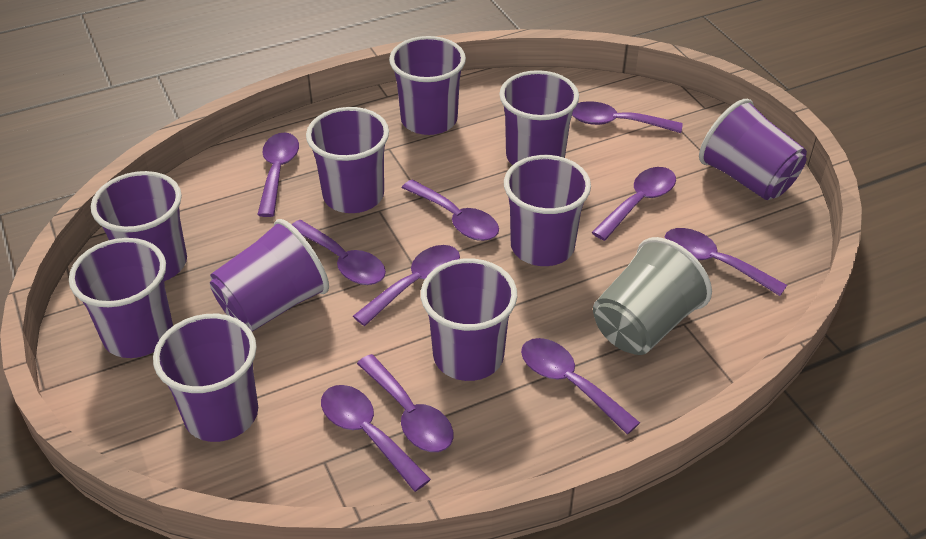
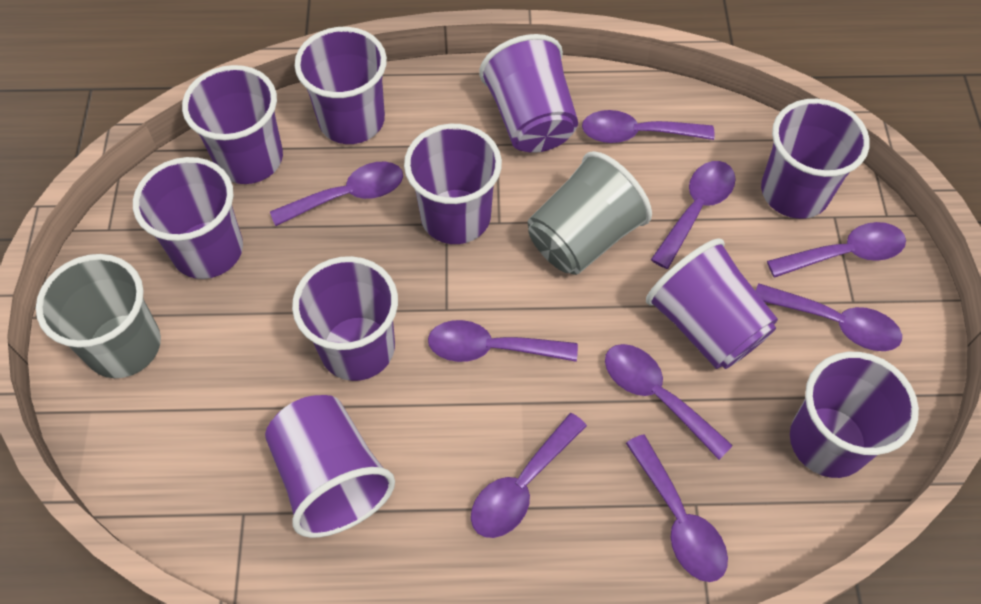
grey cup: 1 -> 2
purple spoon: 10 -> 9

